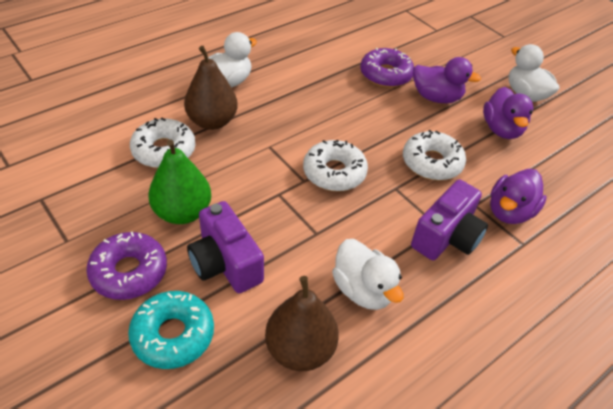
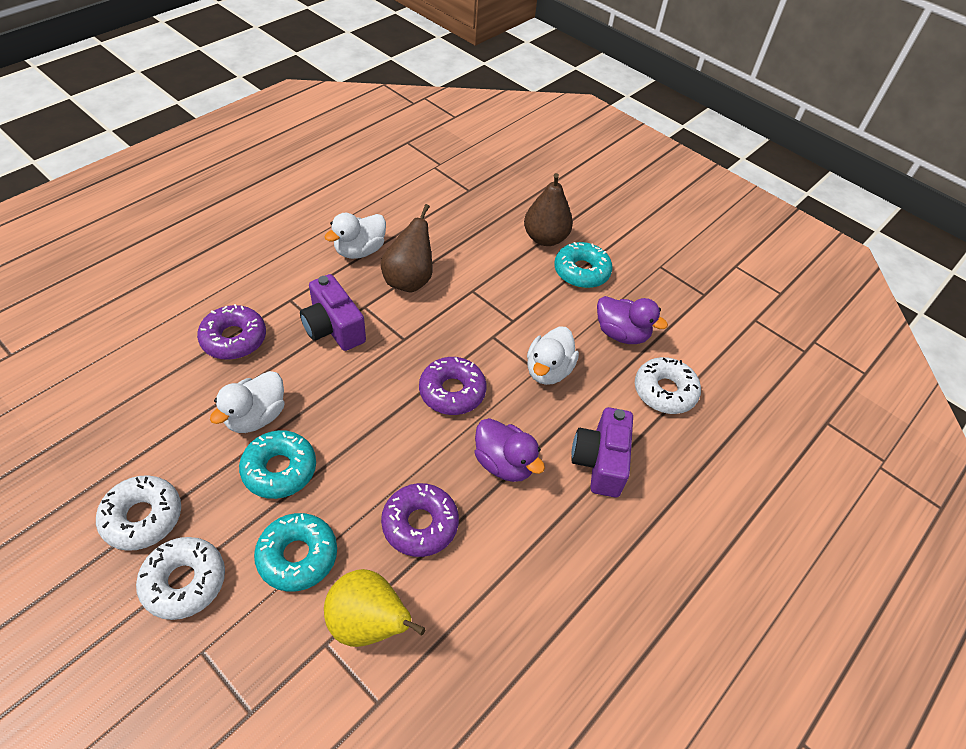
green pear: 1 -> 0
purple donut: 2 -> 3
purple duck: 3 -> 2
turquoise donut: 1 -> 3
yellow pear: 0 -> 1

